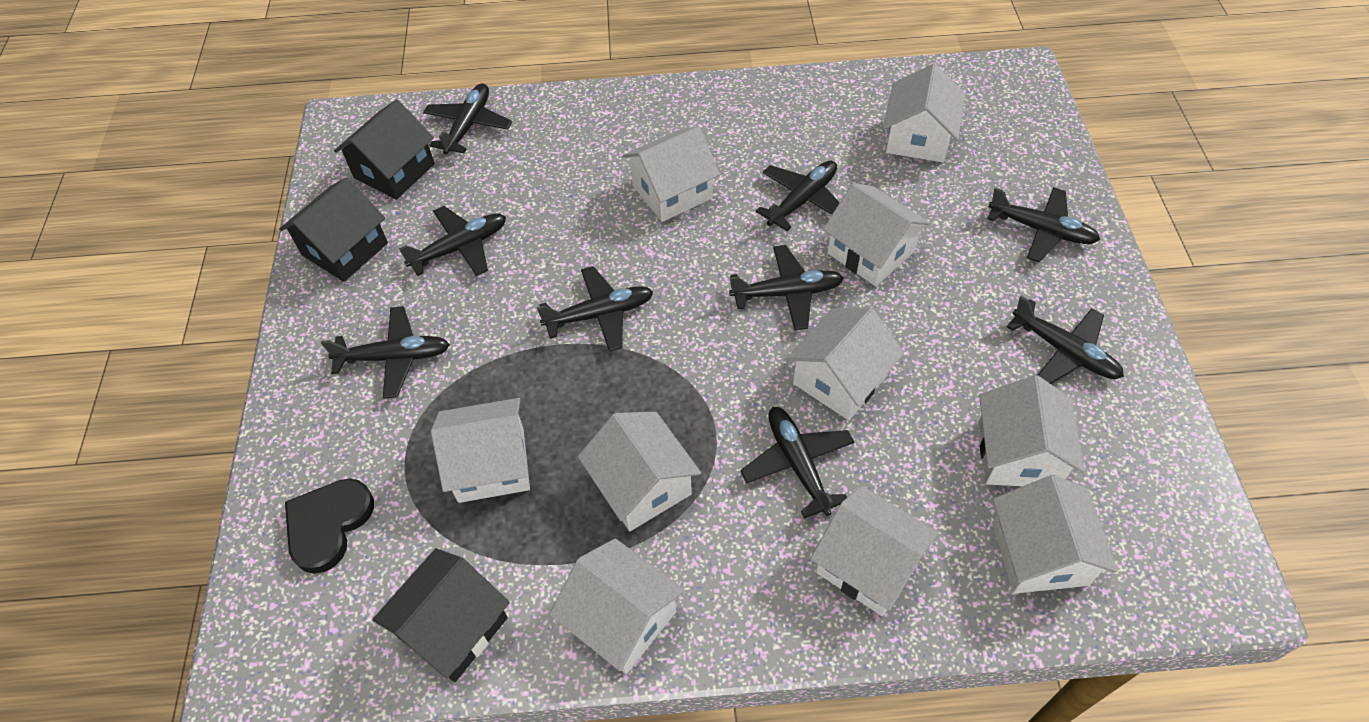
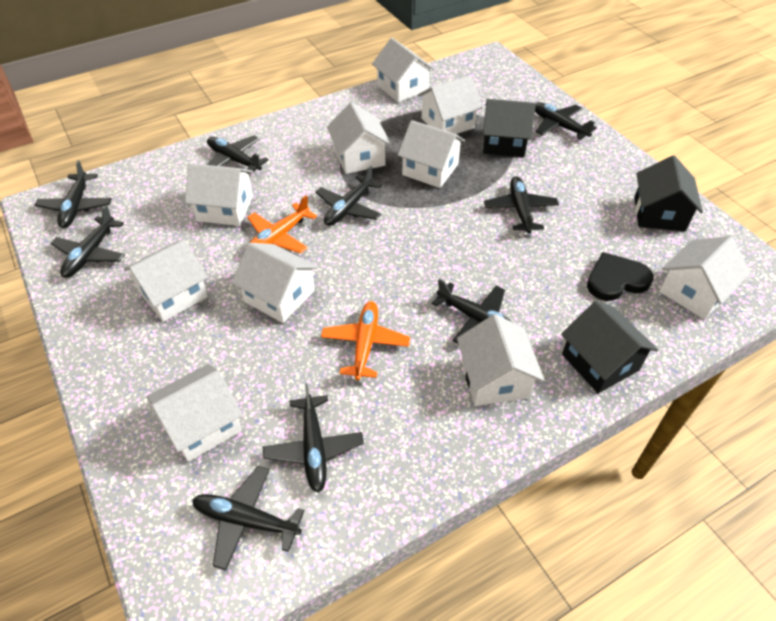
orange plane: 0 -> 2

